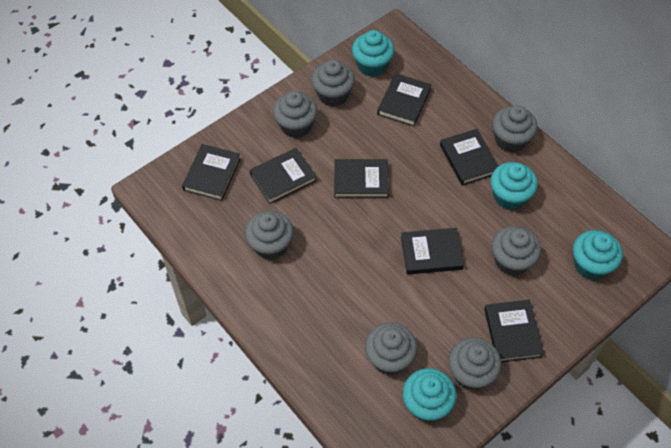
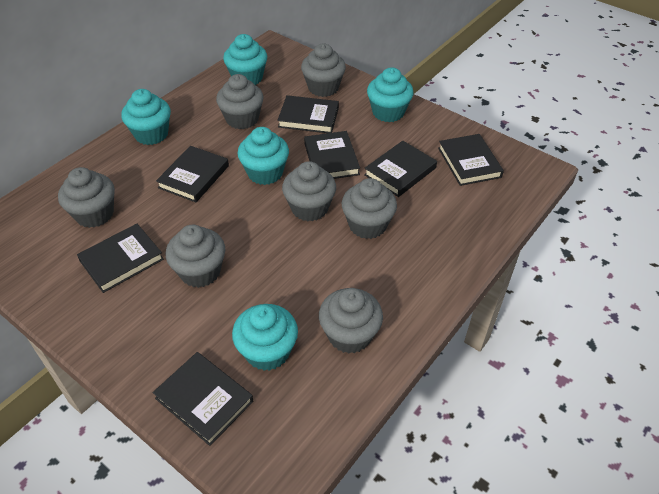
turquoise cupcake: 4 -> 5

